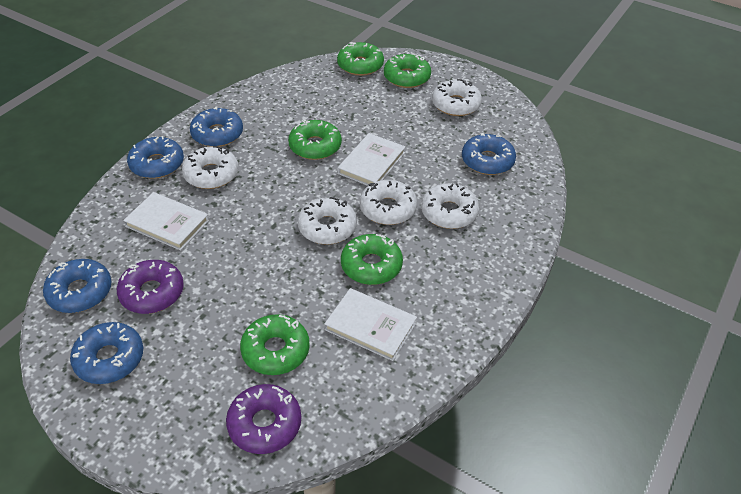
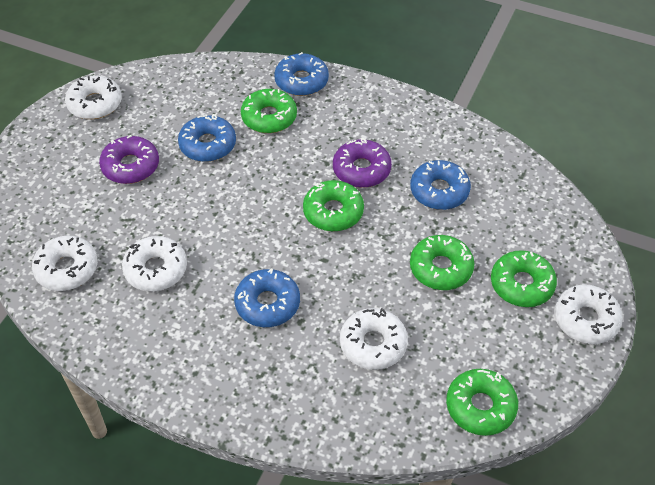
blue donut: 5 -> 4
white book: 3 -> 0

